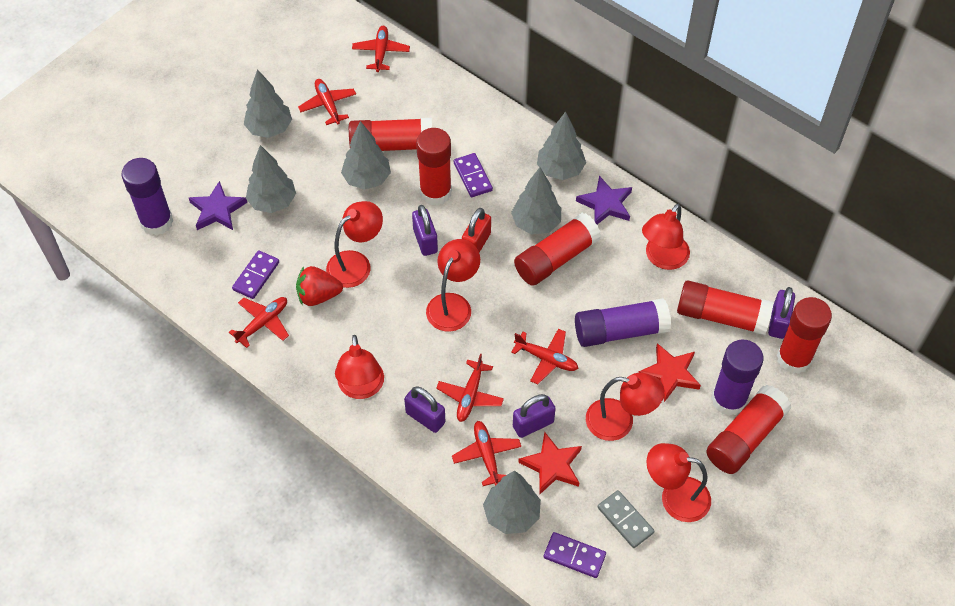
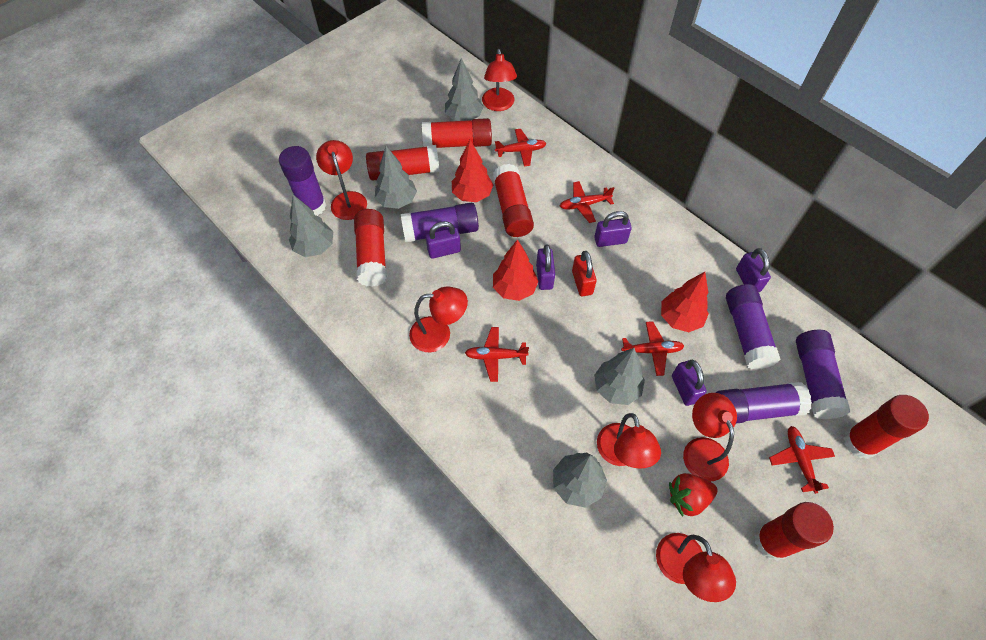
grey domino: 1 -> 0
grey tree: 6 -> 5
purple domino: 3 -> 0
purple glue stick: 3 -> 5
purple padlock: 4 -> 5
purple star: 2 -> 0
red plane: 6 -> 5
red star: 2 -> 0
red tree: 0 -> 3

